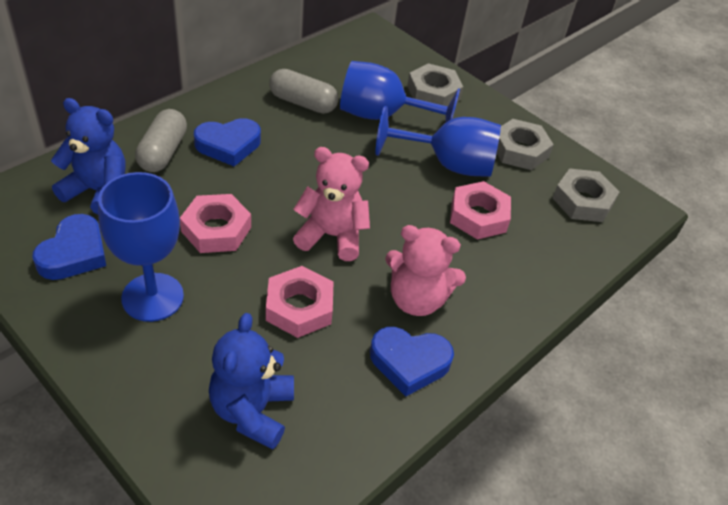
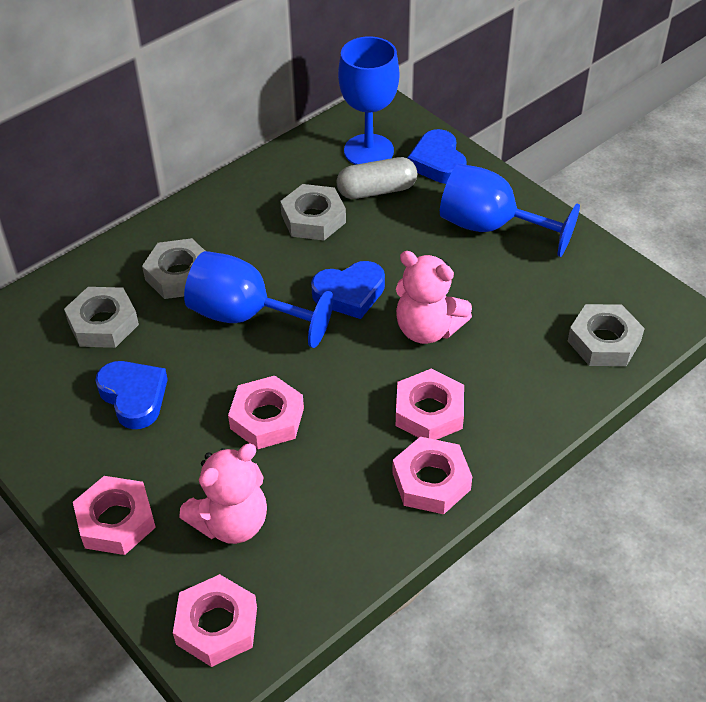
blue teddy bear: 2 -> 0
grey capsule: 2 -> 1
grey nut: 3 -> 4
pink nut: 3 -> 5

